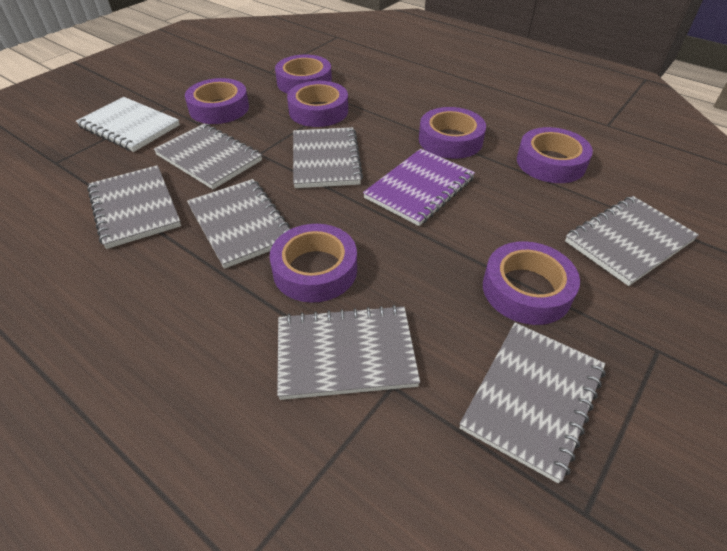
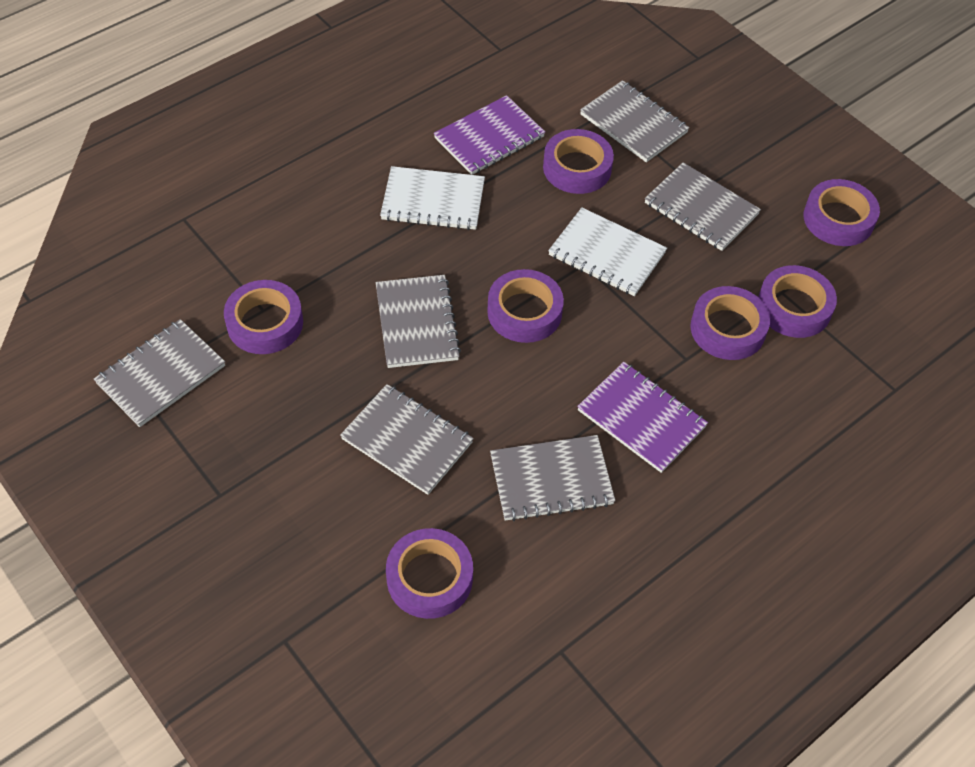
grey notebook: 7 -> 6
purple notebook: 1 -> 2
white notebook: 1 -> 2

